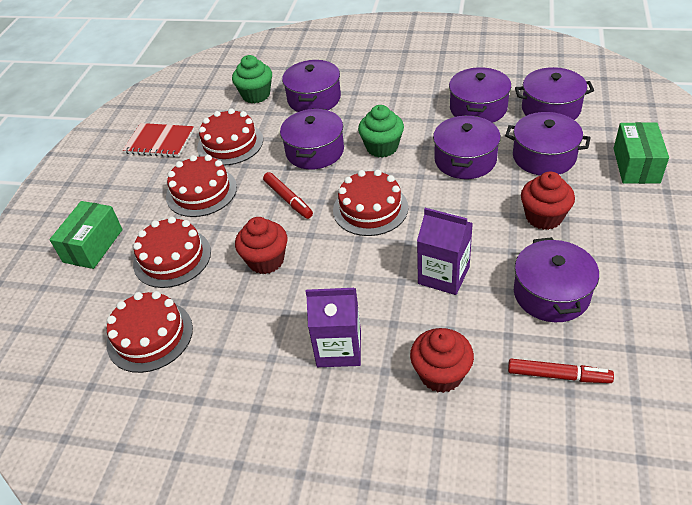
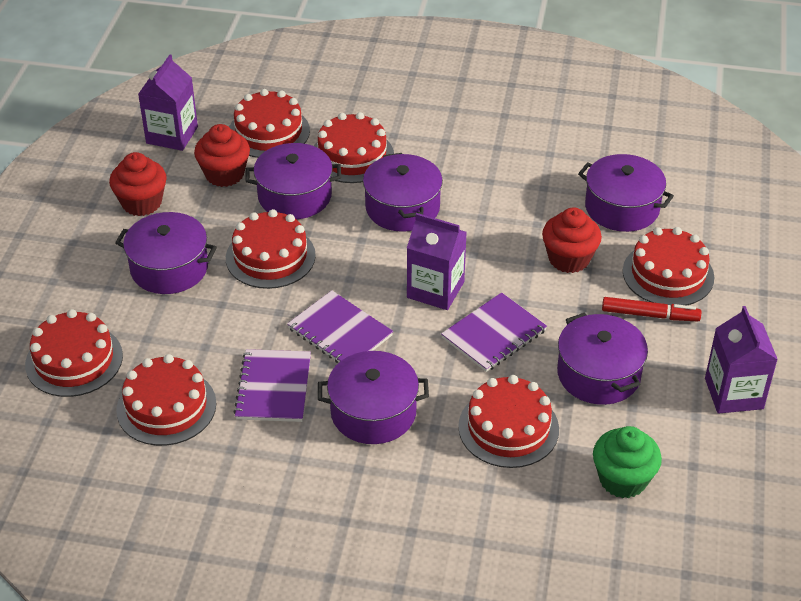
green box: 2 -> 0
green cupcake: 2 -> 1
purple carton: 2 -> 3
purple notebook: 0 -> 3
purple pot: 7 -> 6
red cake: 5 -> 7
red marker: 2 -> 1
red notebook: 1 -> 0

